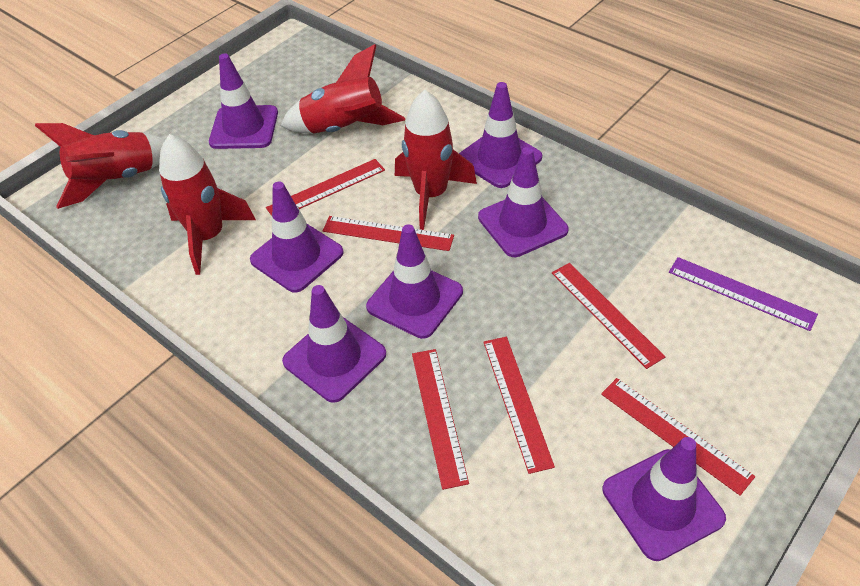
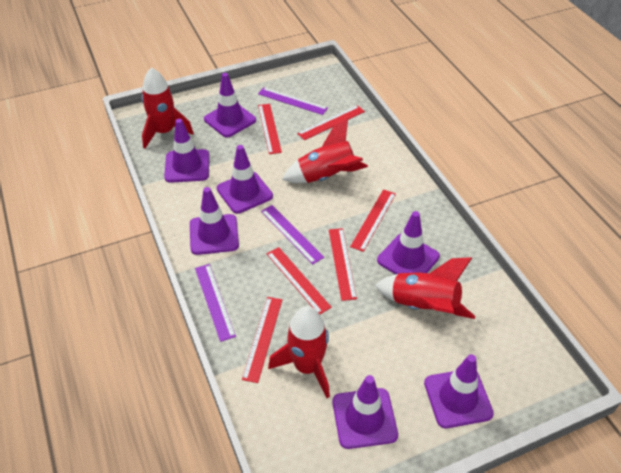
purple ruler: 1 -> 3

